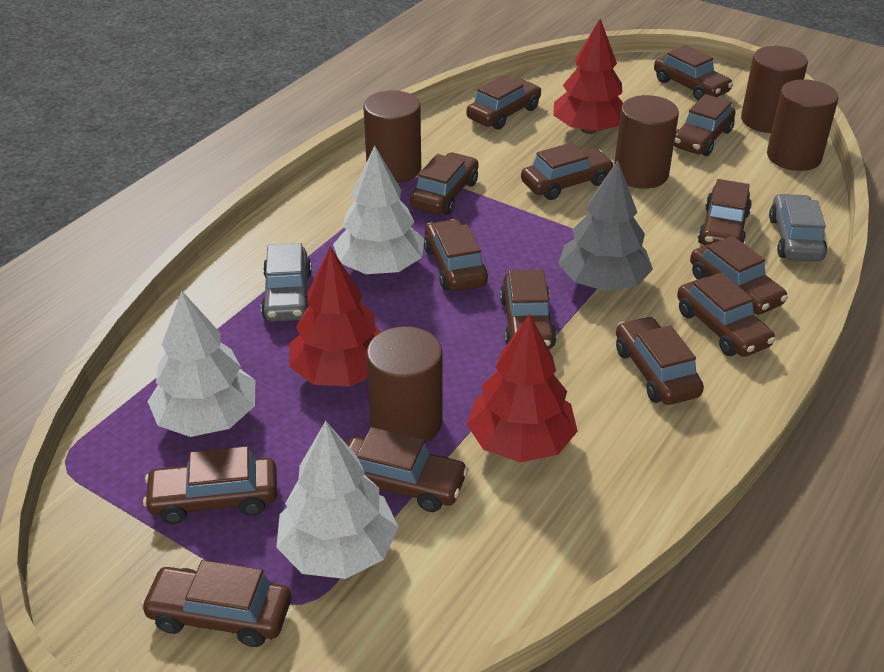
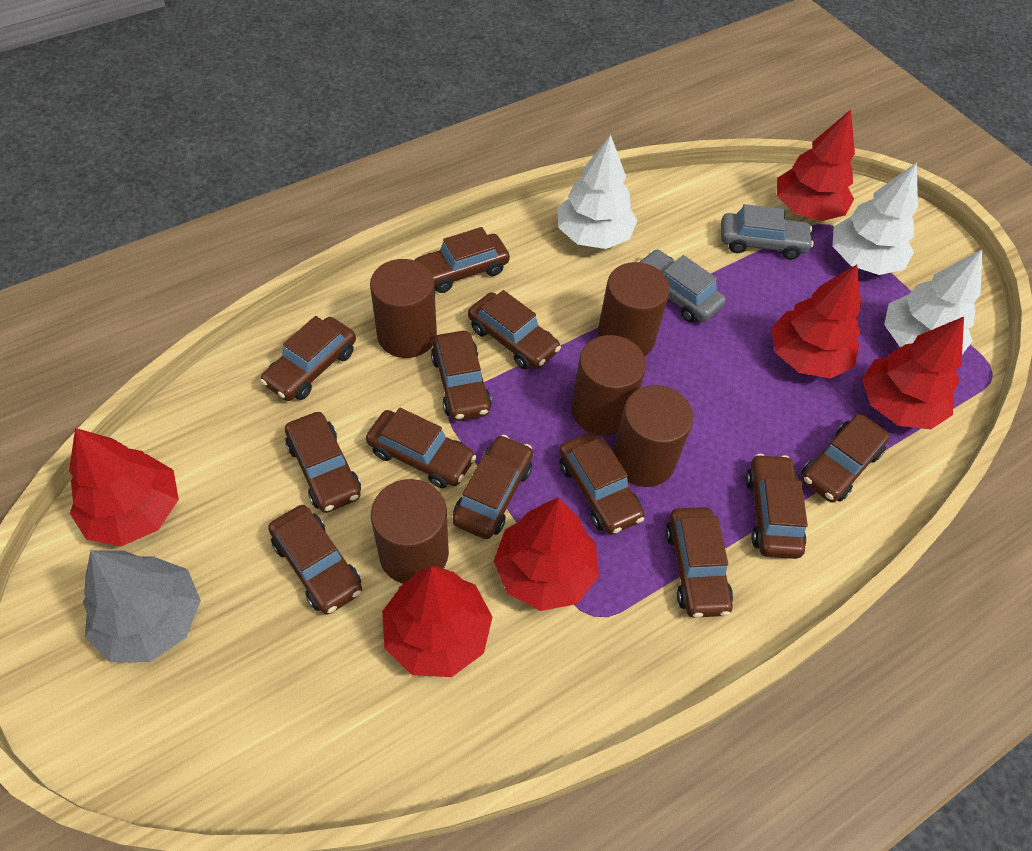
brown car: 14 -> 12
red tree: 3 -> 6

